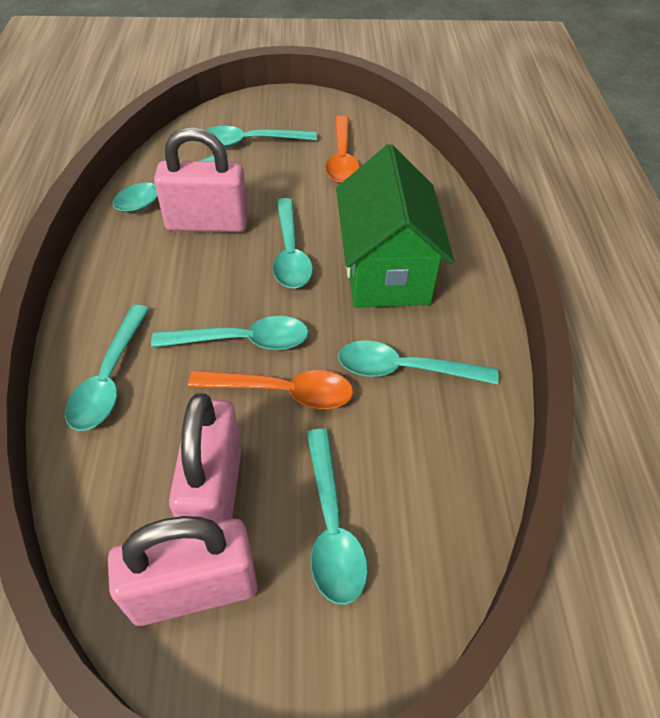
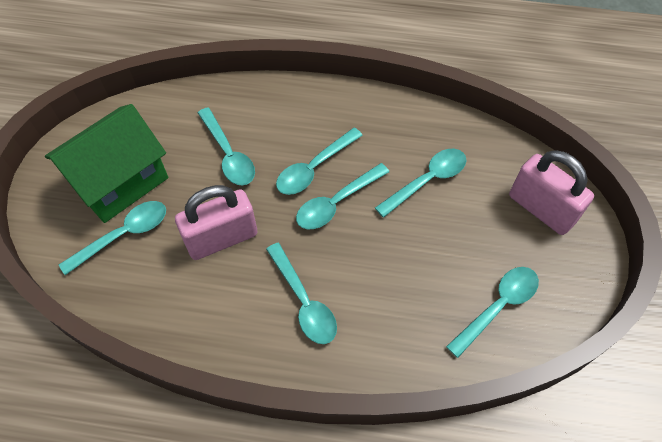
orange spoon: 2 -> 0
pink padlock: 3 -> 2

